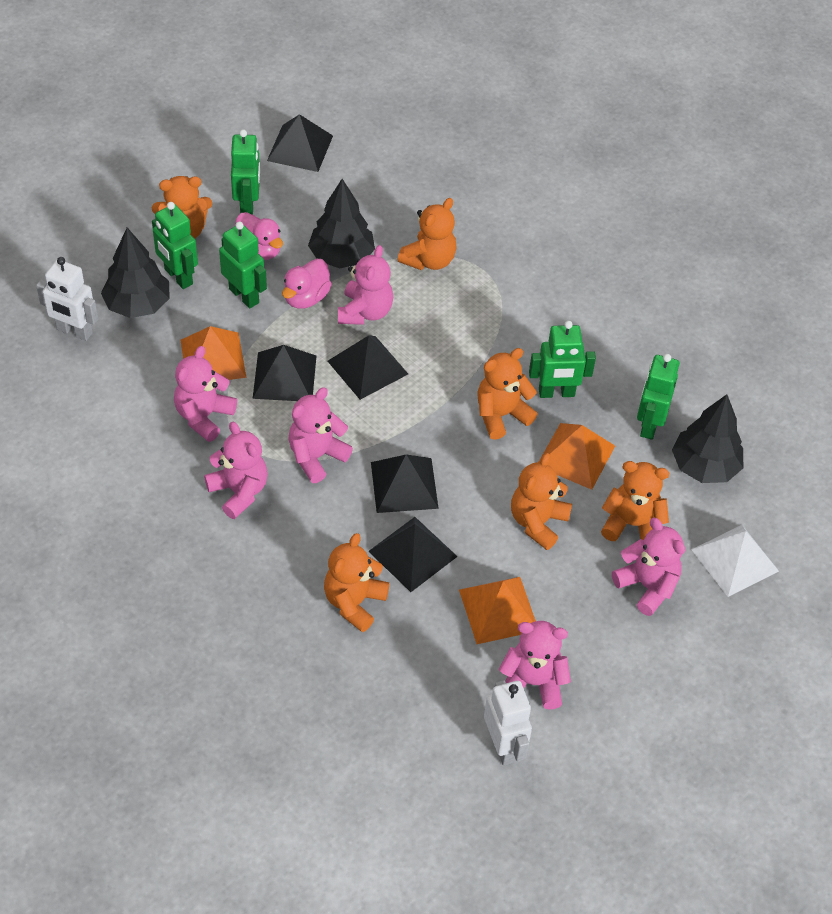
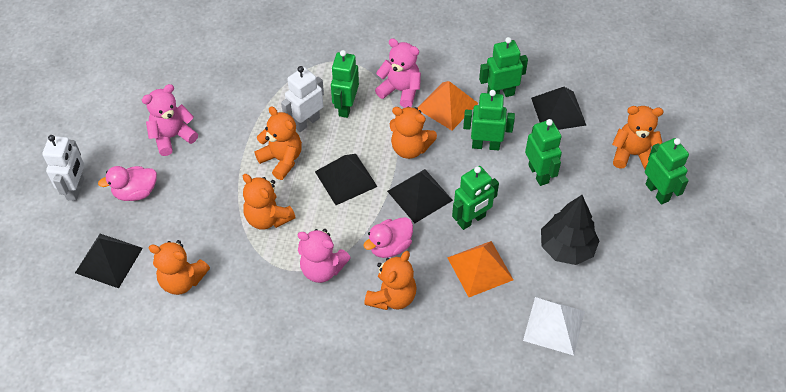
black pyramid: 5 -> 4
black tree: 3 -> 1
green robot: 5 -> 6
orange pyramid: 3 -> 2
pink teddy bear: 6 -> 3

